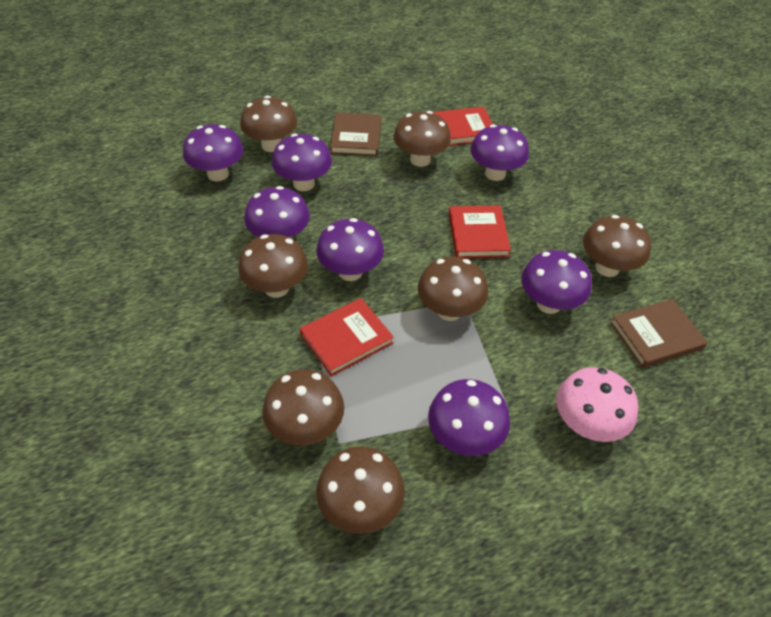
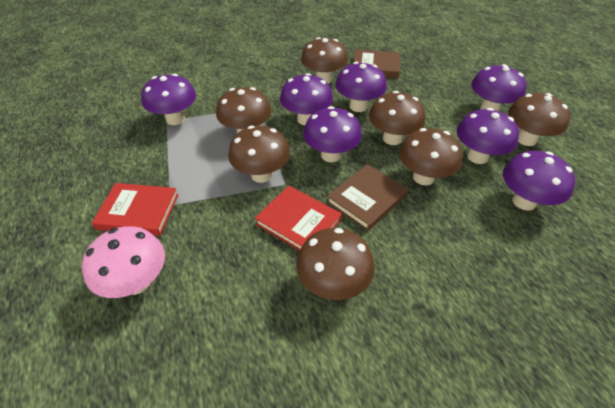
red book: 3 -> 2

